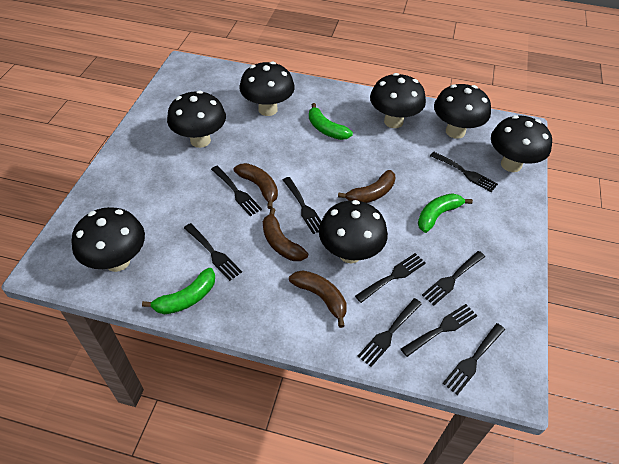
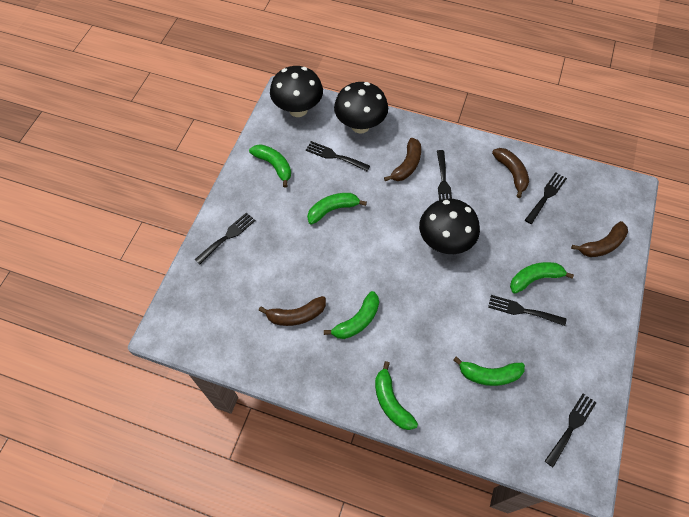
black fork: 9 -> 6
black mushroom: 7 -> 3
green banana: 3 -> 6

